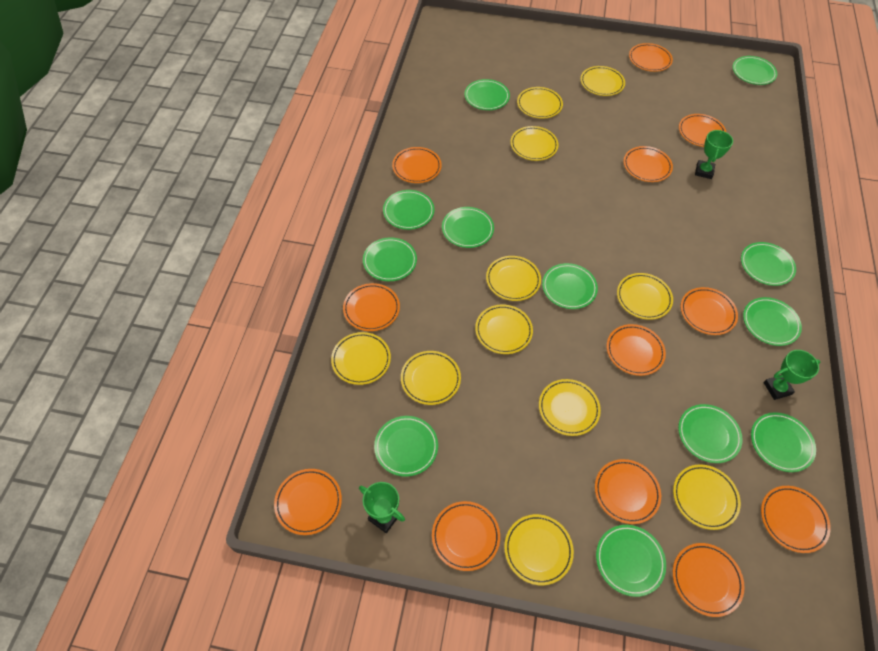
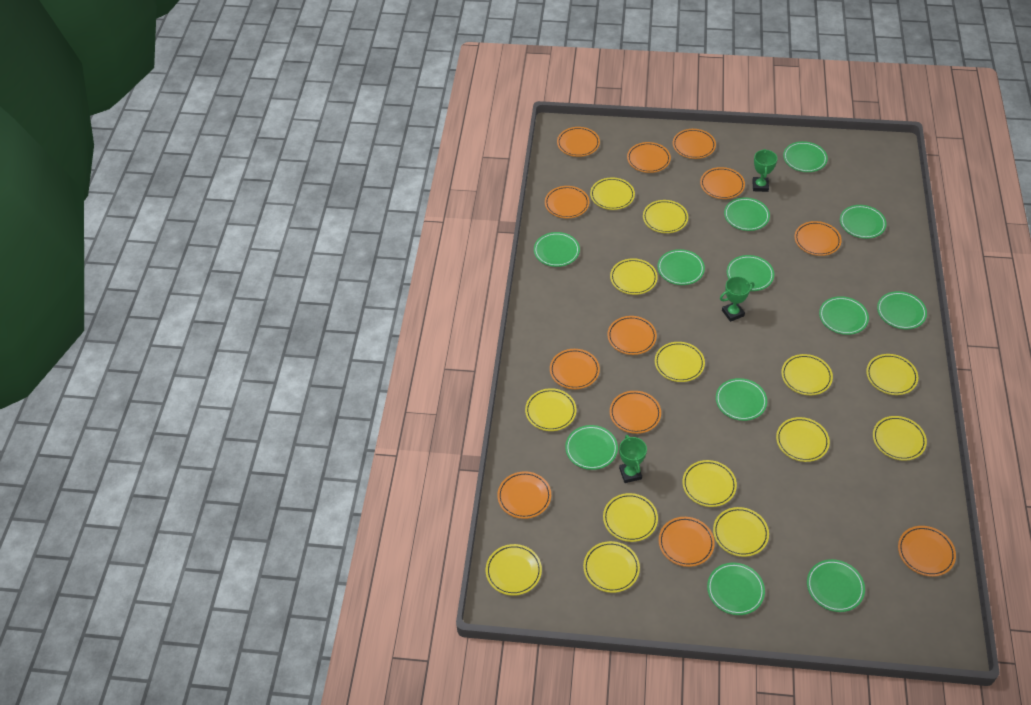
yellow plate: 11 -> 14

